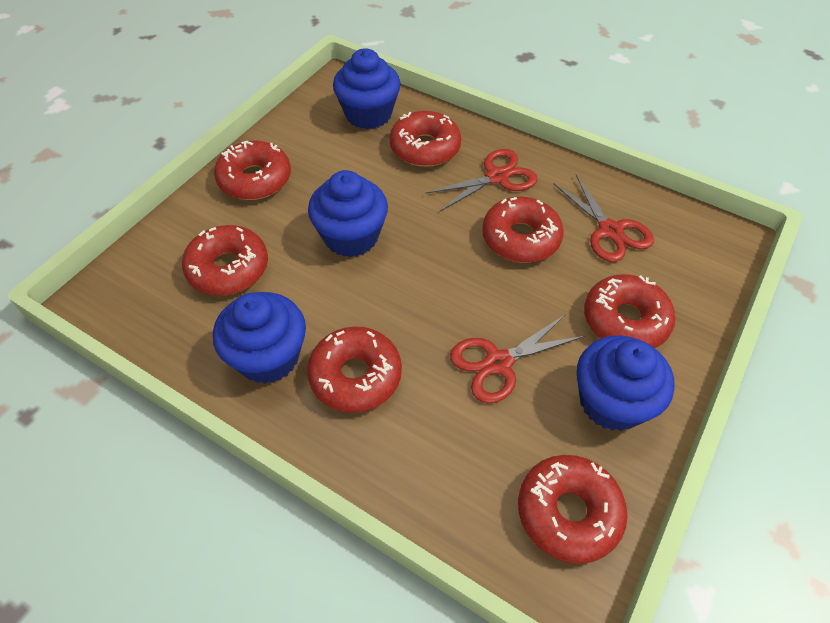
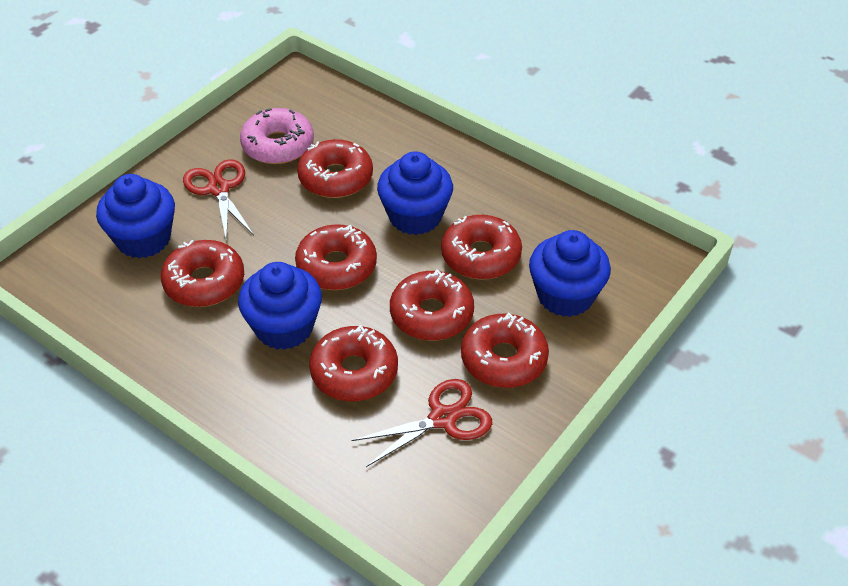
pink donut: 0 -> 1
red scissors: 3 -> 2

